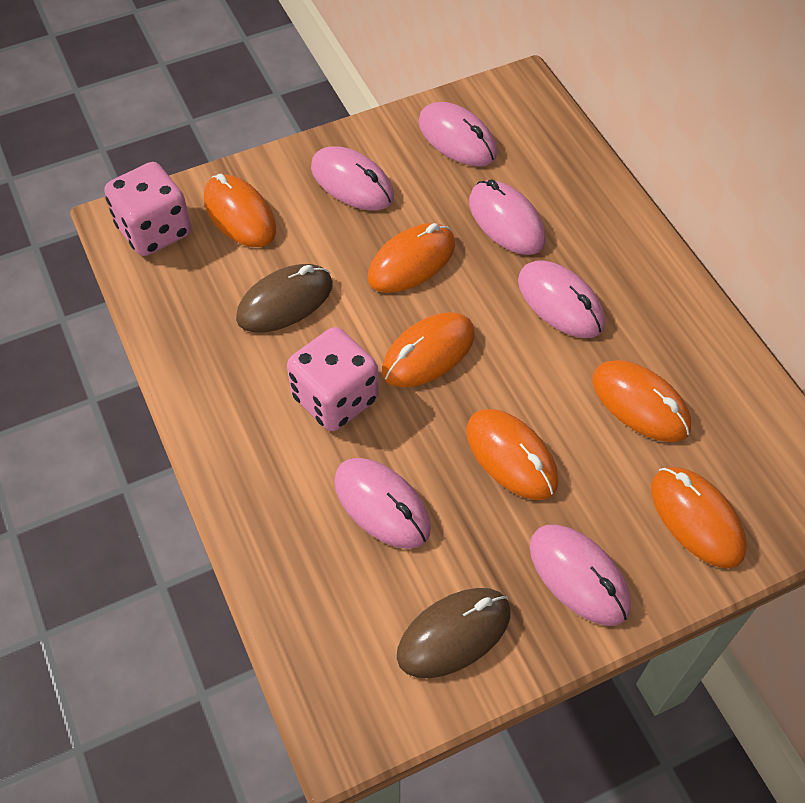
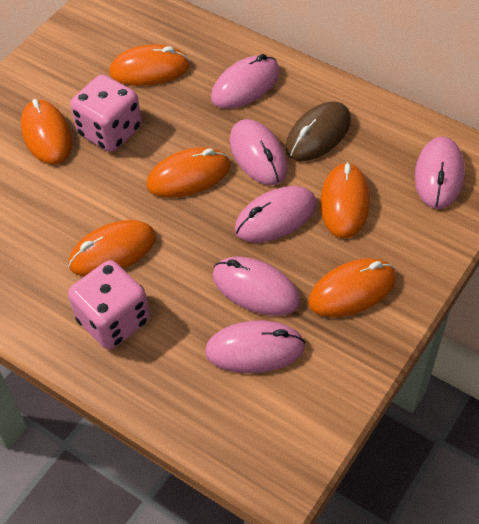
brown mouse: 2 -> 1

